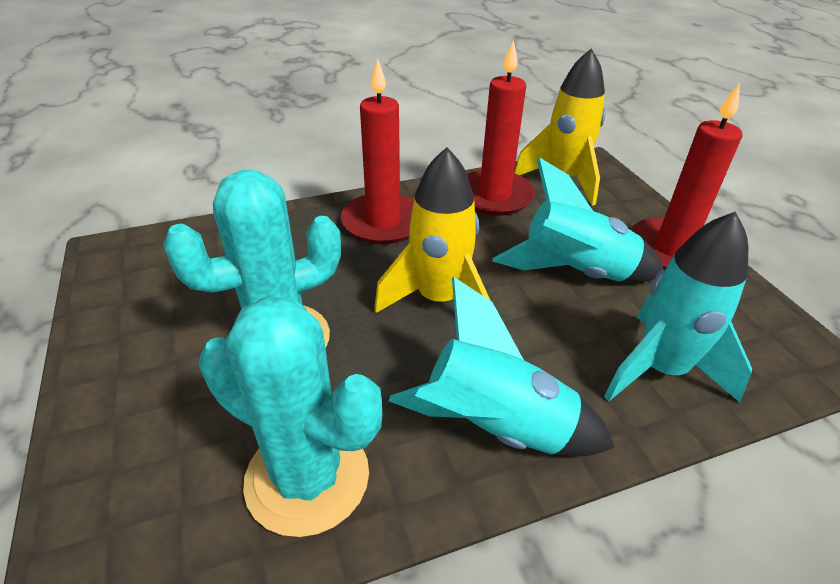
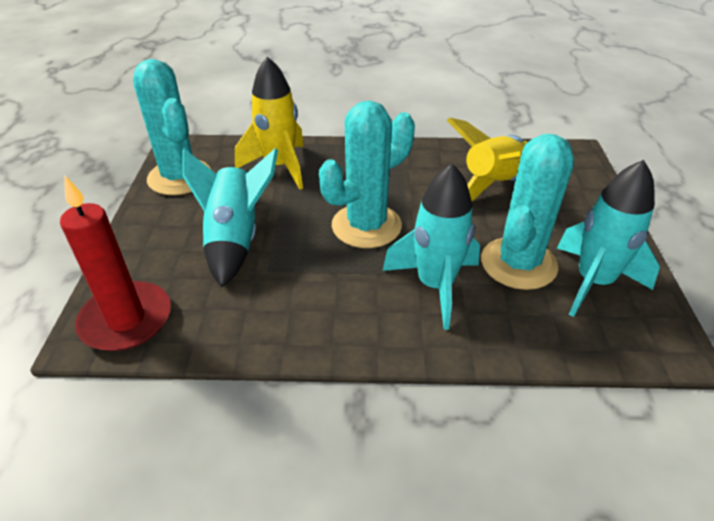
red candle: 3 -> 1
turquoise cactus: 2 -> 3

